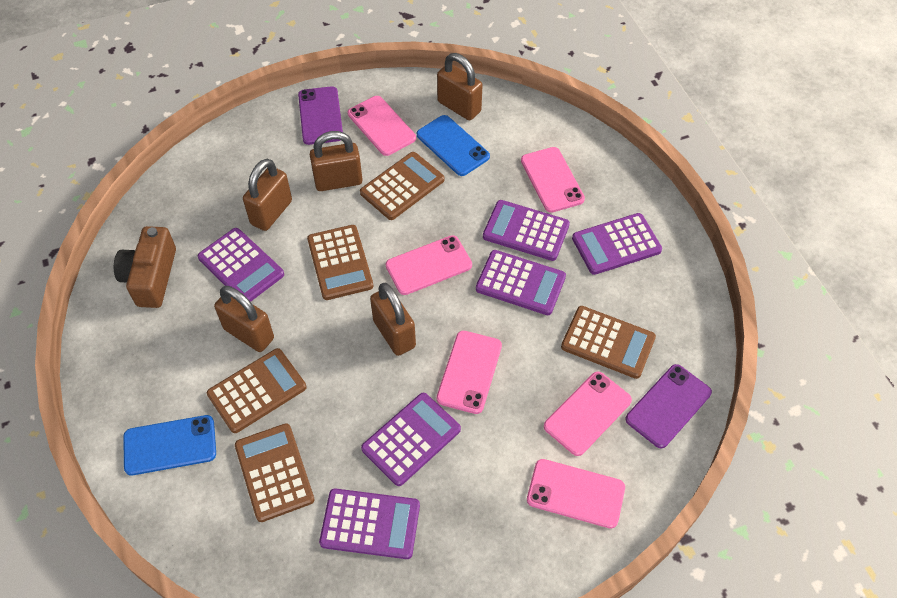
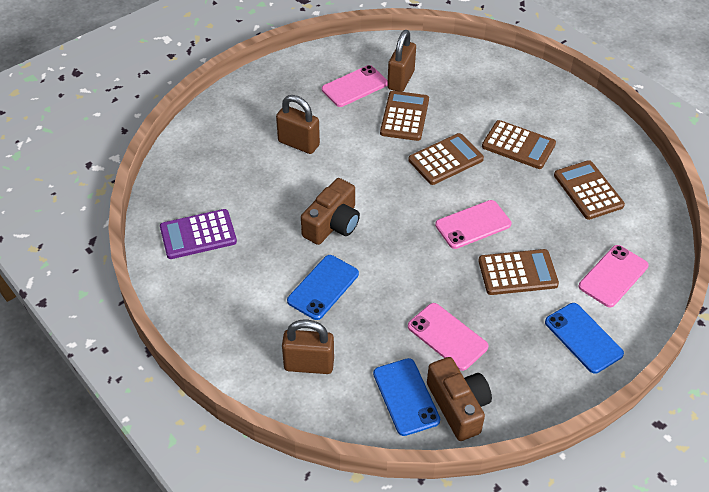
blue phone: 2 -> 3
brown camera: 1 -> 2
brown padlock: 5 -> 3
pink phone: 6 -> 4
purple calculator: 6 -> 1
purple phone: 2 -> 0

